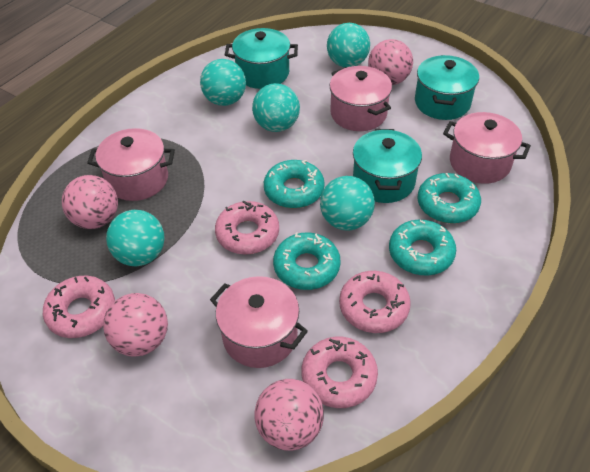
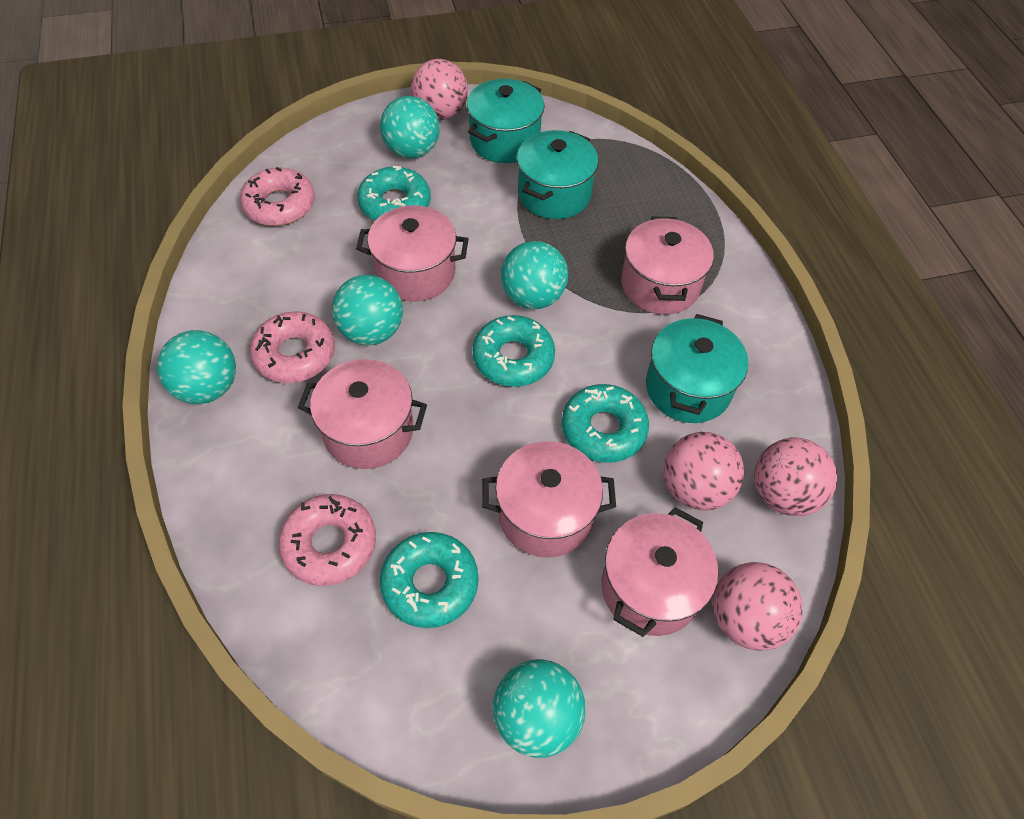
pink donut: 4 -> 3
pink pot: 4 -> 5

